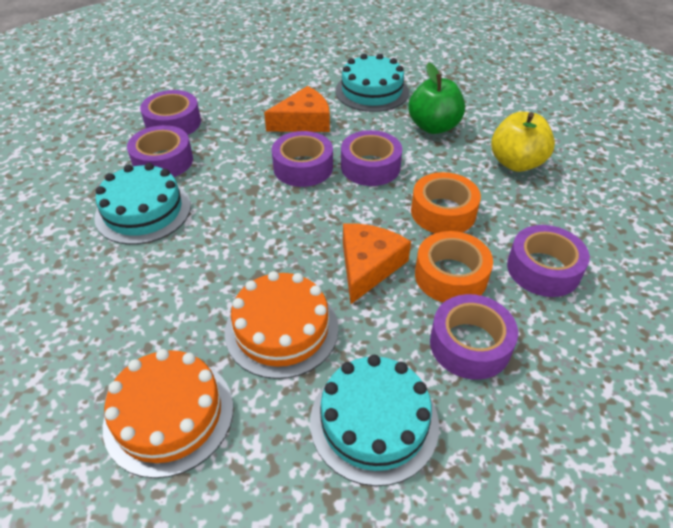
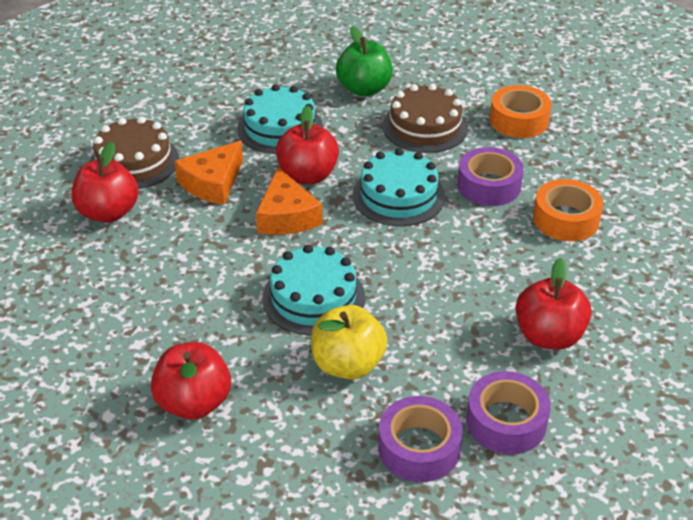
brown cake: 0 -> 2
orange cake: 2 -> 0
purple tape: 6 -> 3
red apple: 0 -> 4

